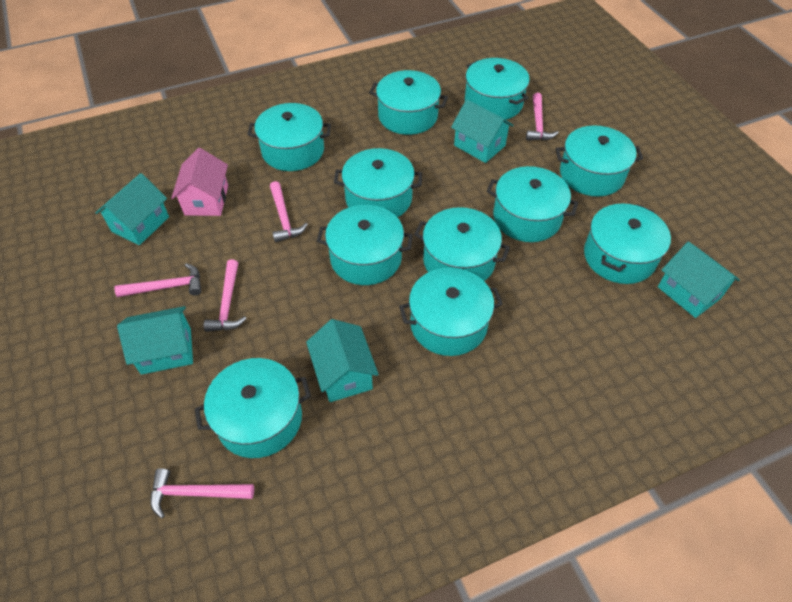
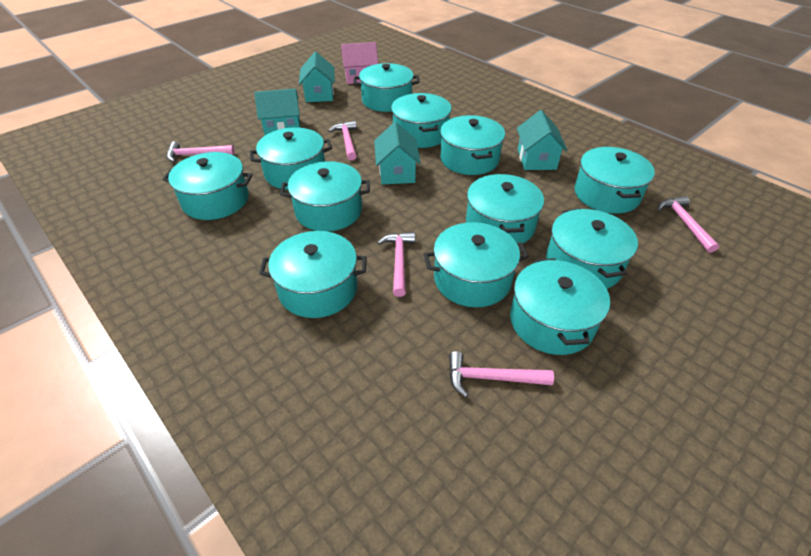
turquoise house: 5 -> 4
turquoise pot: 11 -> 12

